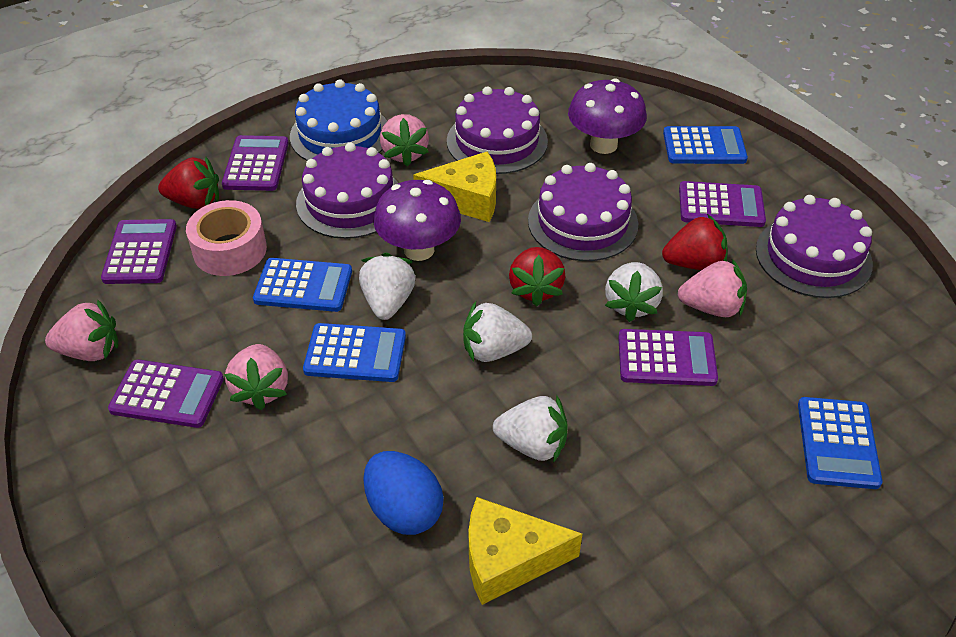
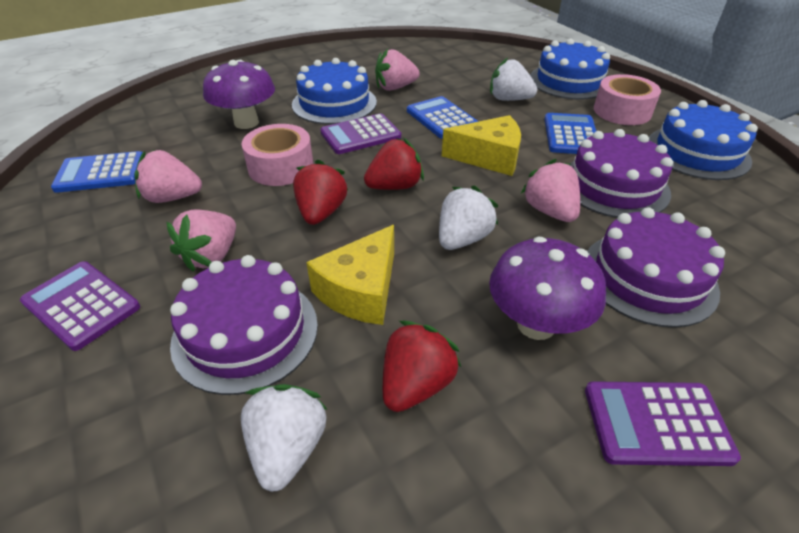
blue cake: 1 -> 3
blue calculator: 4 -> 3
blue egg: 1 -> 0
pink tape: 1 -> 2
purple cake: 4 -> 3
purple calculator: 5 -> 3
white strawberry: 4 -> 3

